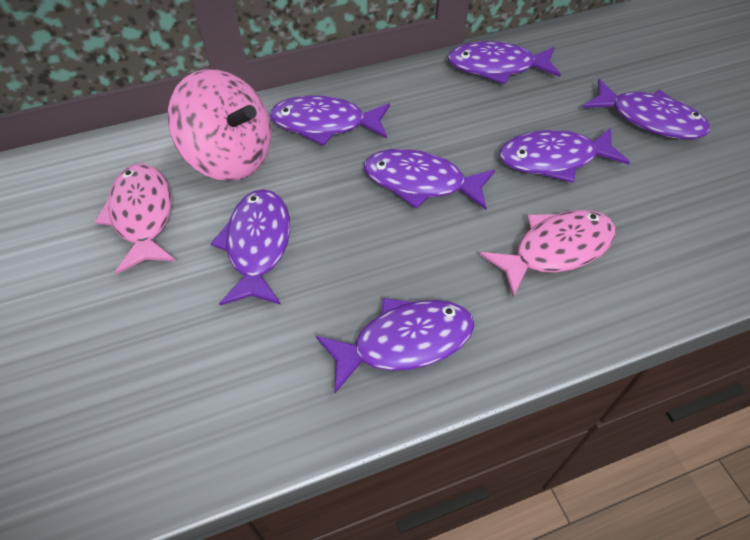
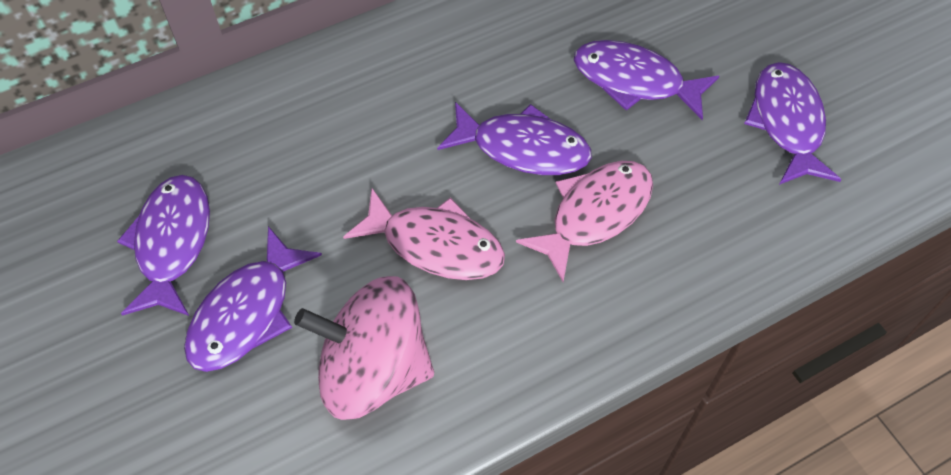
purple fish: 7 -> 5

